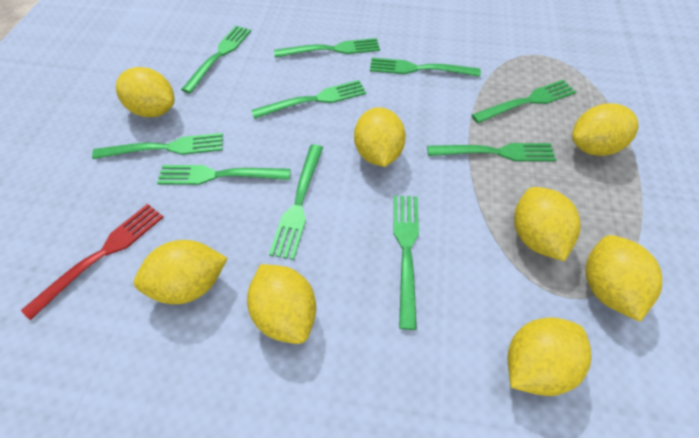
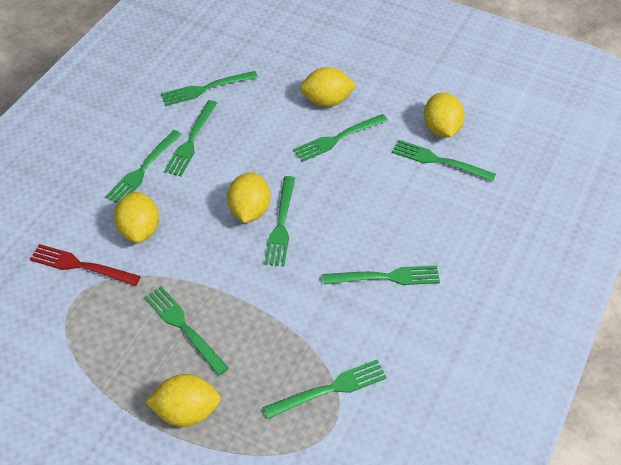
green fork: 10 -> 9
yellow lemon: 8 -> 5

